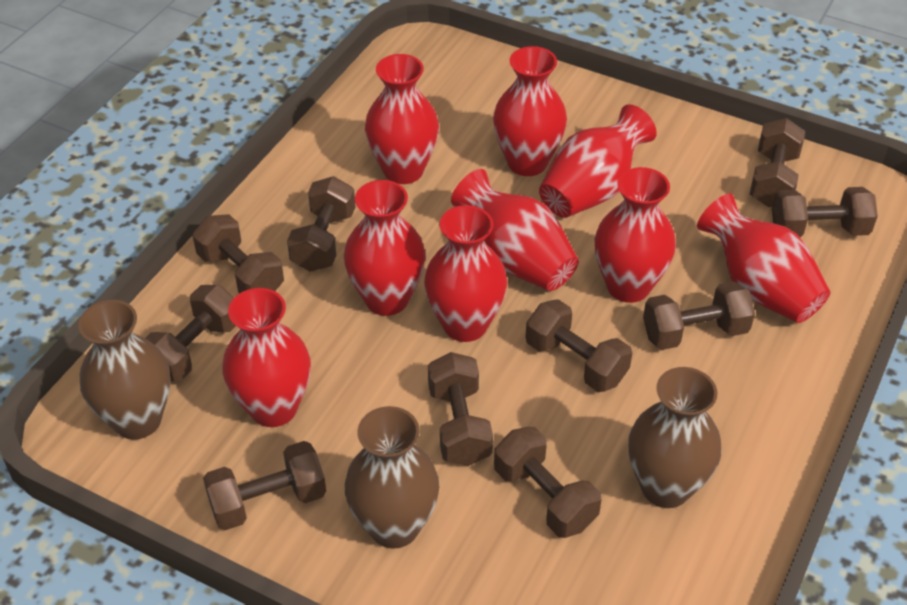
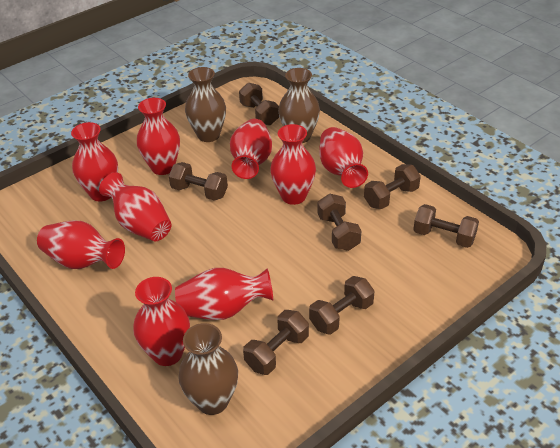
brown dumbbell: 10 -> 7

